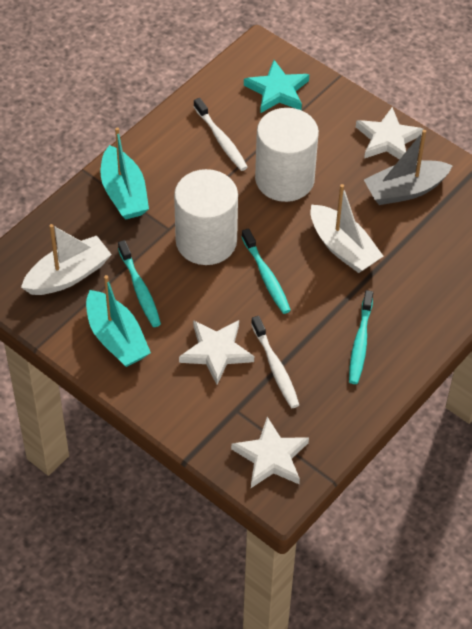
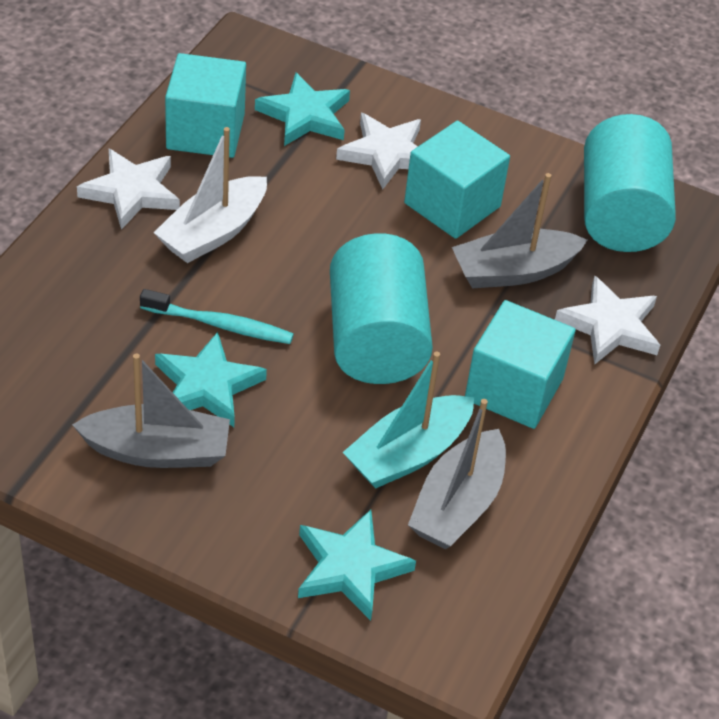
grey boat: 1 -> 3
turquoise boat: 2 -> 1
turquoise cube: 0 -> 3
turquoise cylinder: 0 -> 2
turquoise star: 1 -> 3
turquoise toothbrush: 3 -> 1
white boat: 2 -> 1
white cylinder: 2 -> 0
white toothbrush: 2 -> 0

